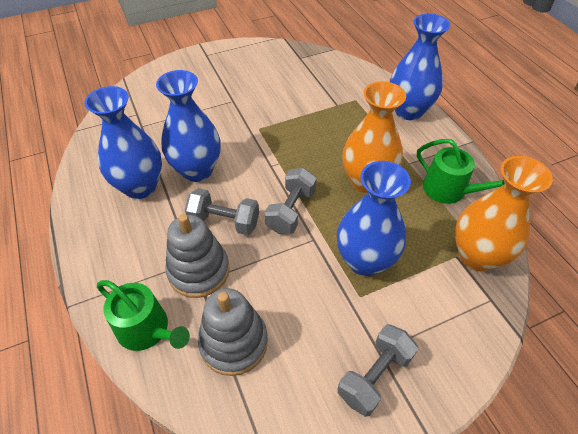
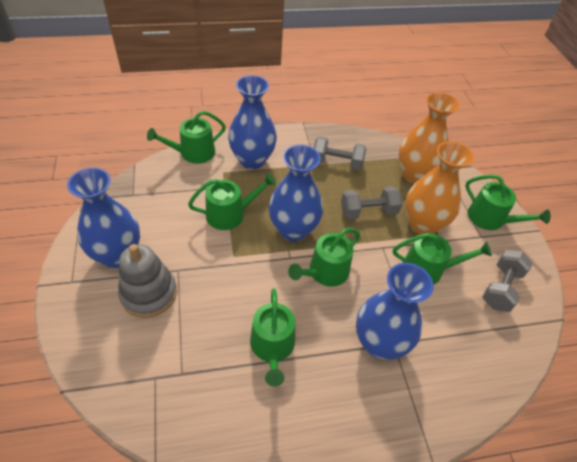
green watering can: 2 -> 6
grey stacking toy: 2 -> 1

